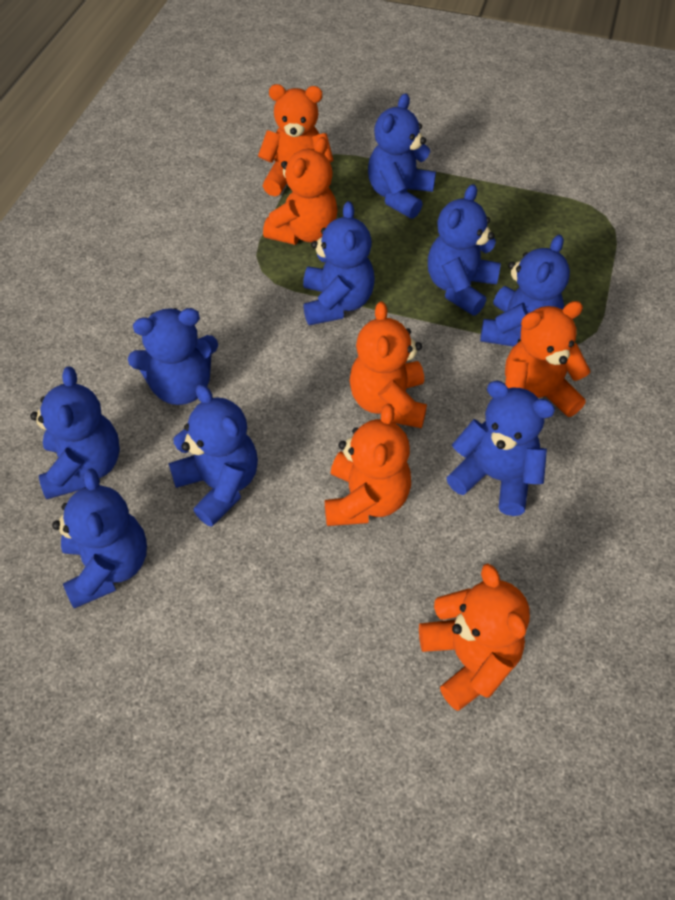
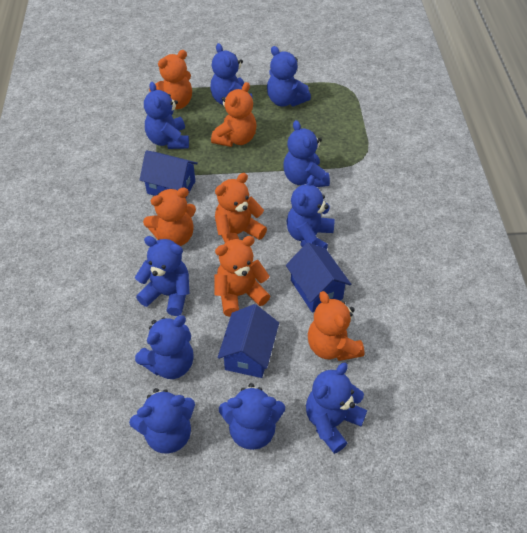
blue house: 0 -> 3
blue teddy bear: 9 -> 10

